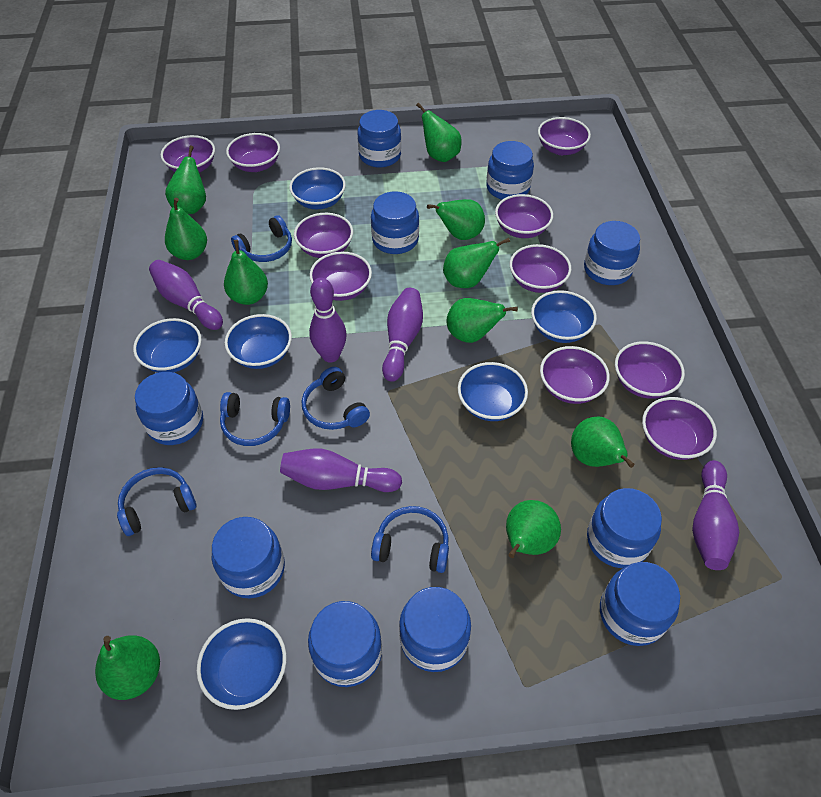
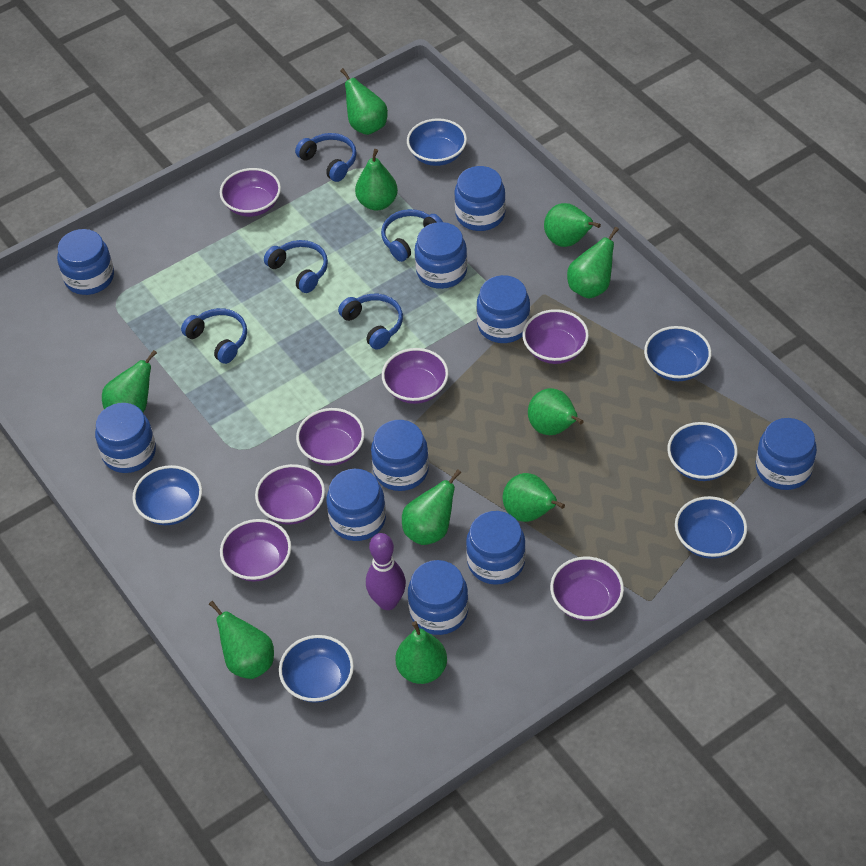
purple bowl: 10 -> 7
purple bowling pin: 5 -> 1

